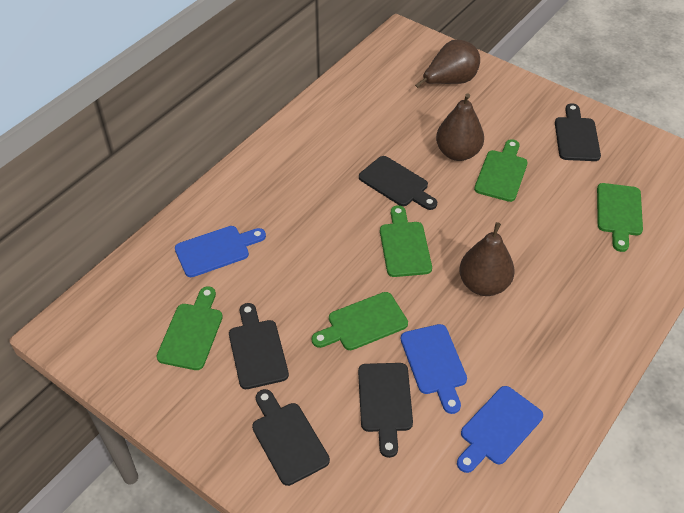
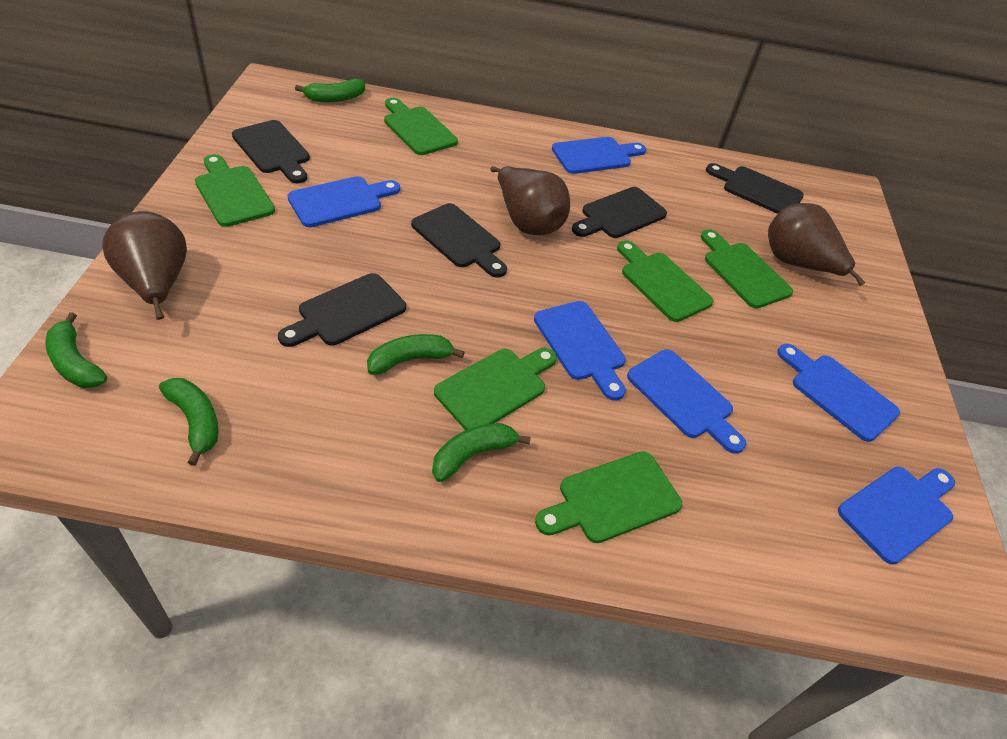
blue cutting board: 3 -> 6
green banana: 0 -> 5
green cutting board: 5 -> 6

